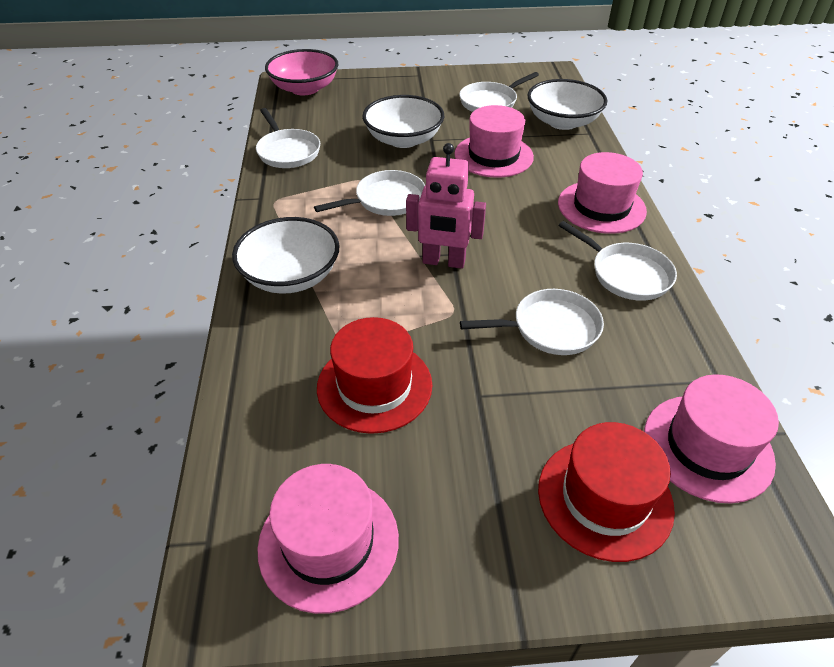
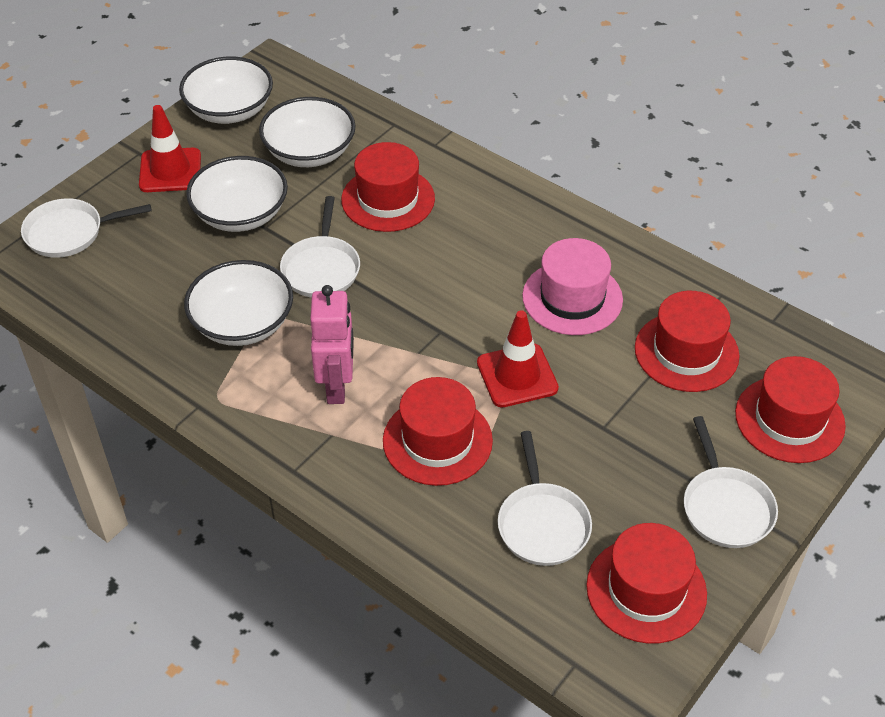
pink bowl: 1 -> 0
pink hat: 4 -> 1
red hat: 2 -> 5
red traffic cone: 0 -> 2
white bowl: 3 -> 4
white pan: 5 -> 4

